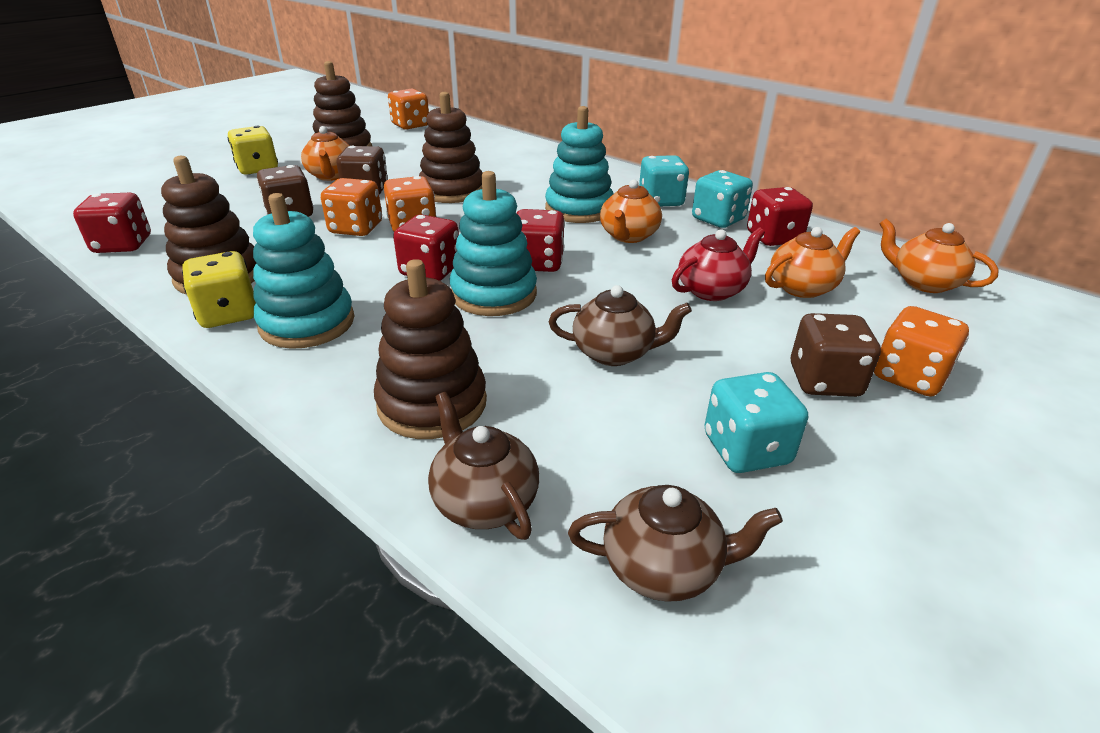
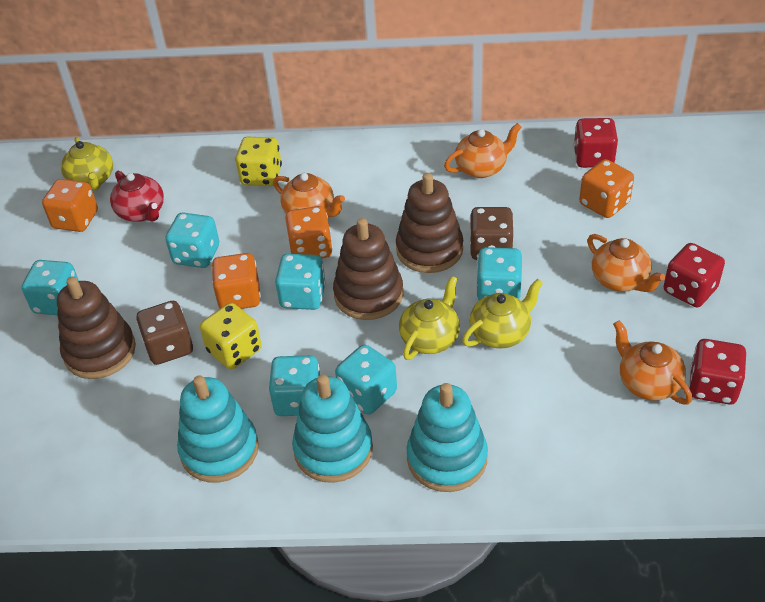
brown dice: 3 -> 2
brown stacking toy: 4 -> 3
brown teapot: 3 -> 0
red dice: 4 -> 3
turquoise dice: 3 -> 6
yellow teapot: 0 -> 3

